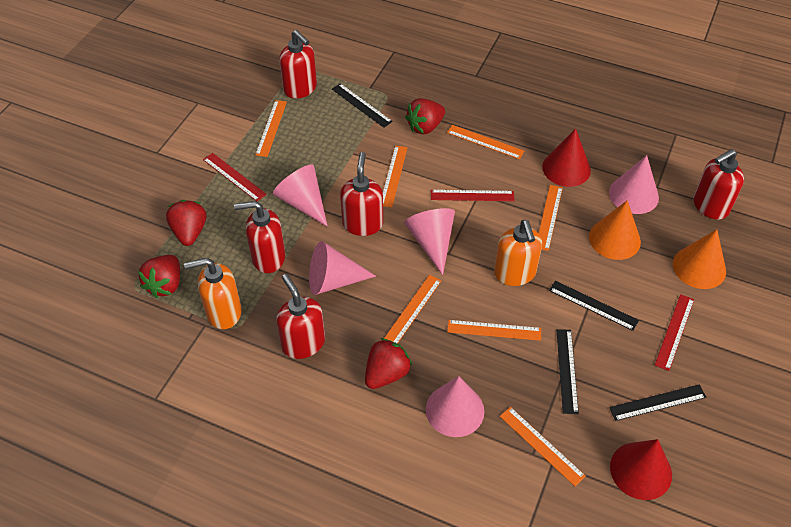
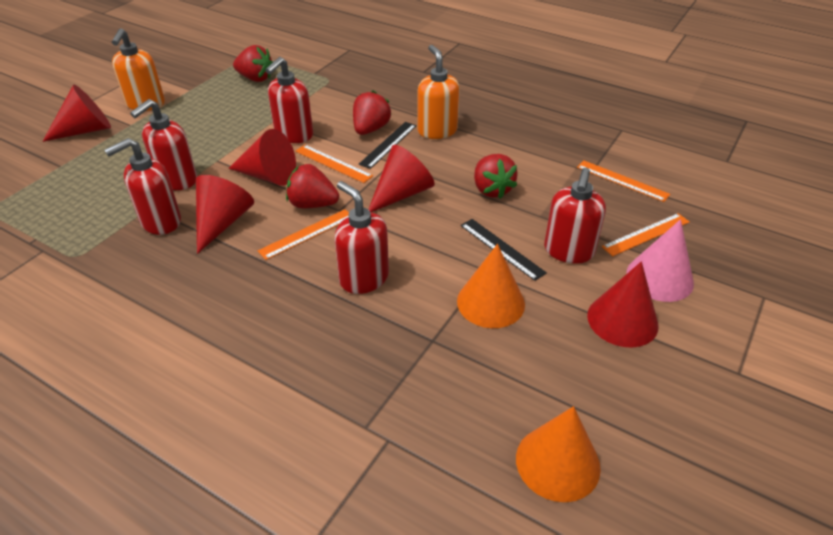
black ruler: 4 -> 2
orange ruler: 7 -> 4
pink cone: 5 -> 1
red cone: 2 -> 5
red ruler: 3 -> 0

